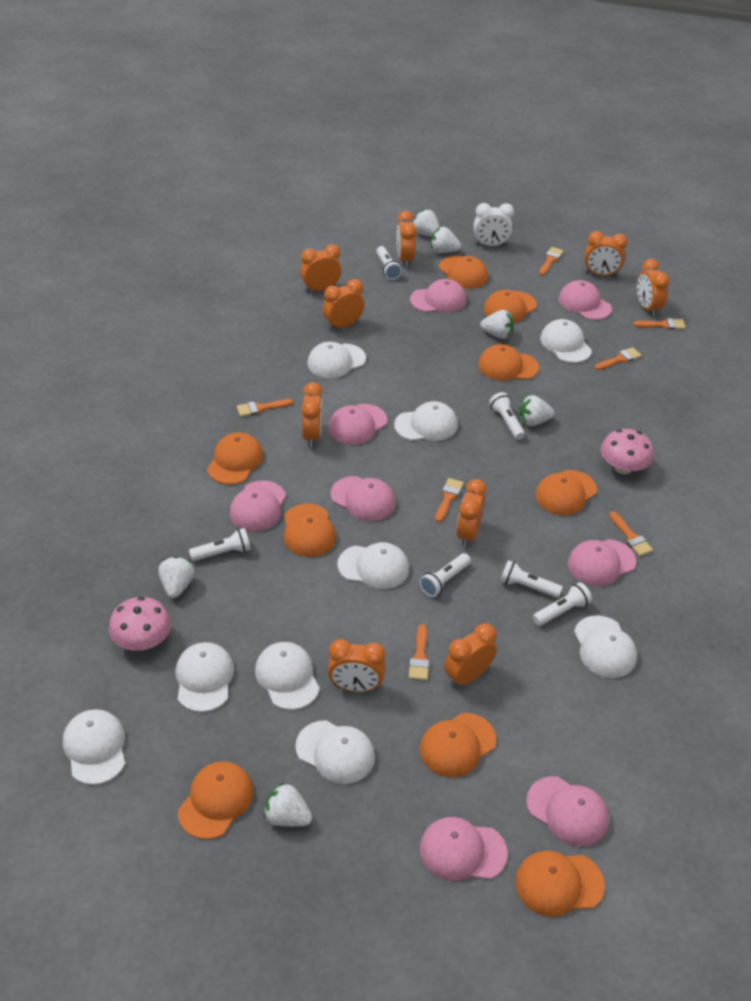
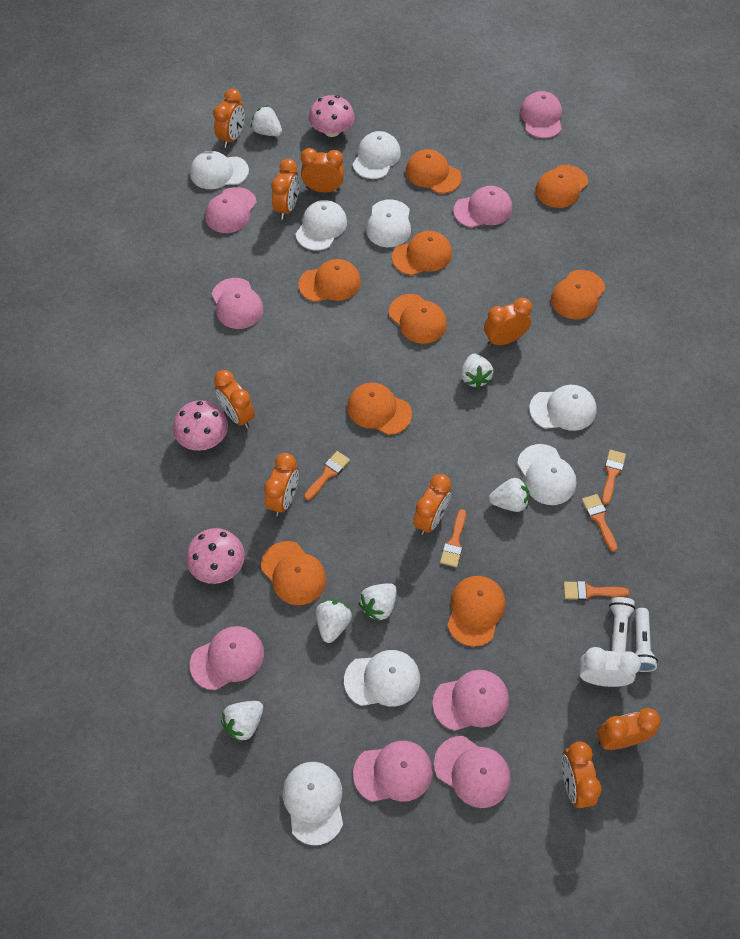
orange brush: 7 -> 5
pink mushroom: 2 -> 3
white cap: 9 -> 8
white flashlight: 6 -> 2

